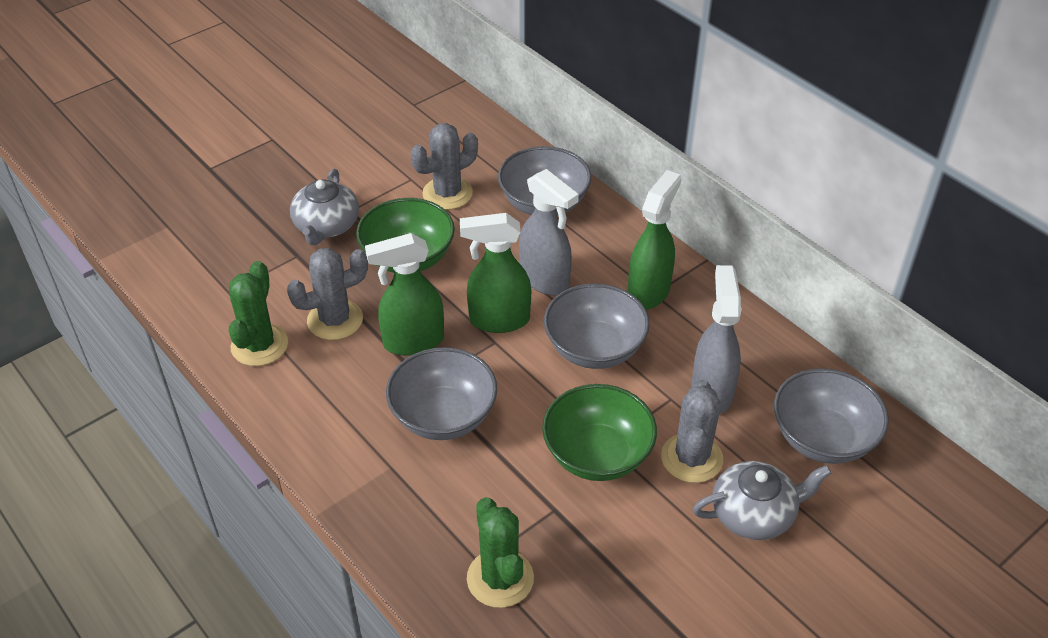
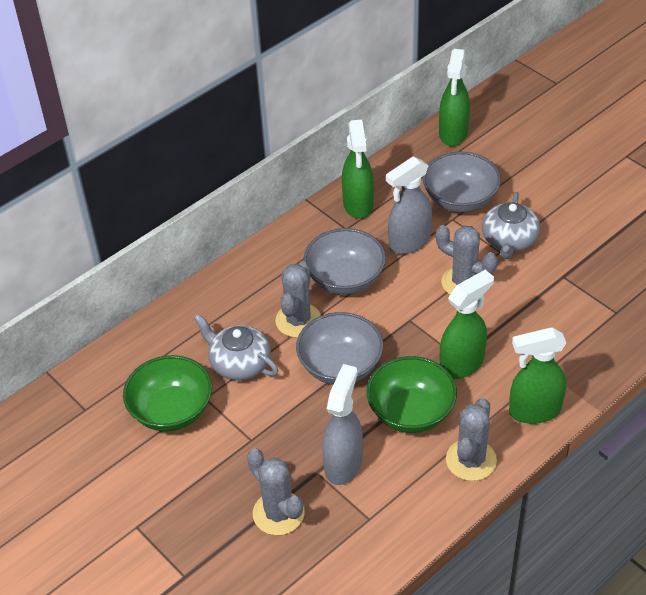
green cactus: 2 -> 0
green spray bottle: 3 -> 4
grey bowl: 4 -> 3
grey cactus: 3 -> 4

